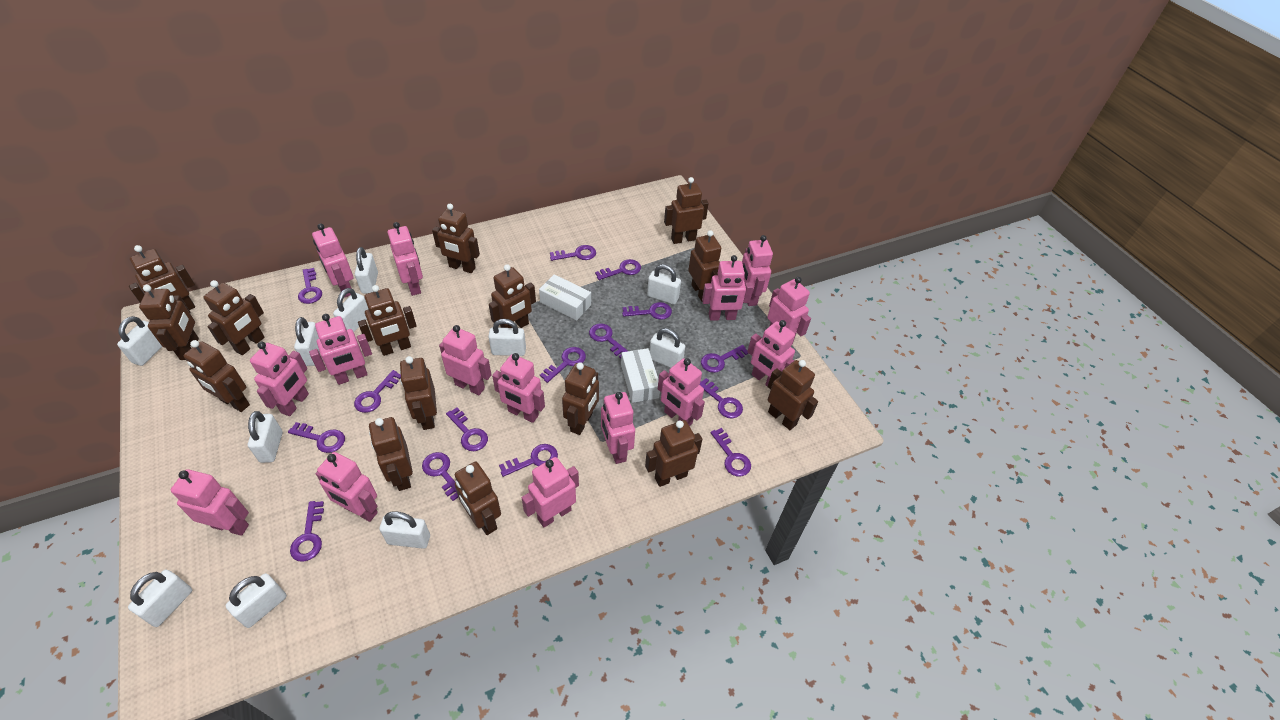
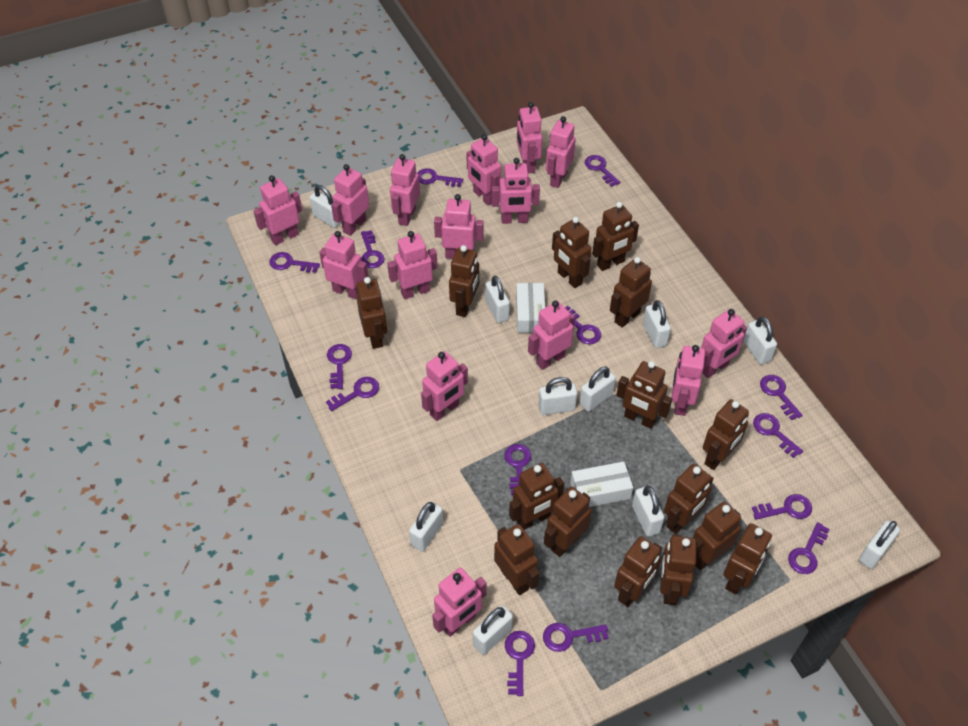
purple key: 15 -> 14
white padlock: 11 -> 10

